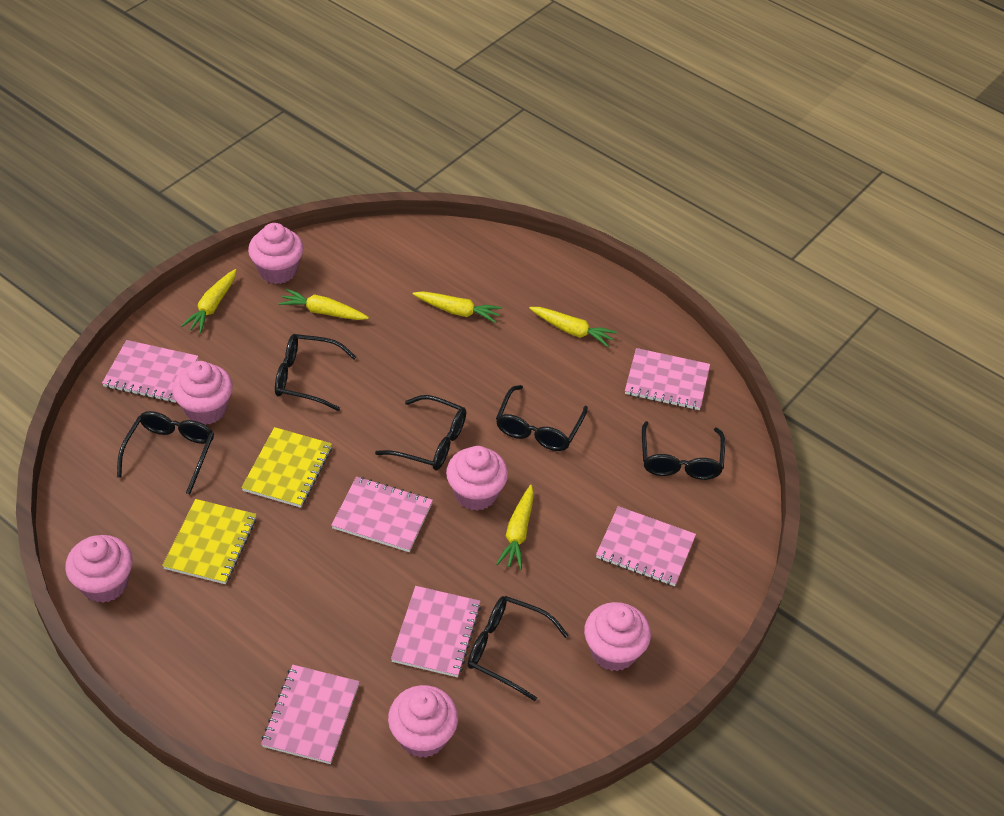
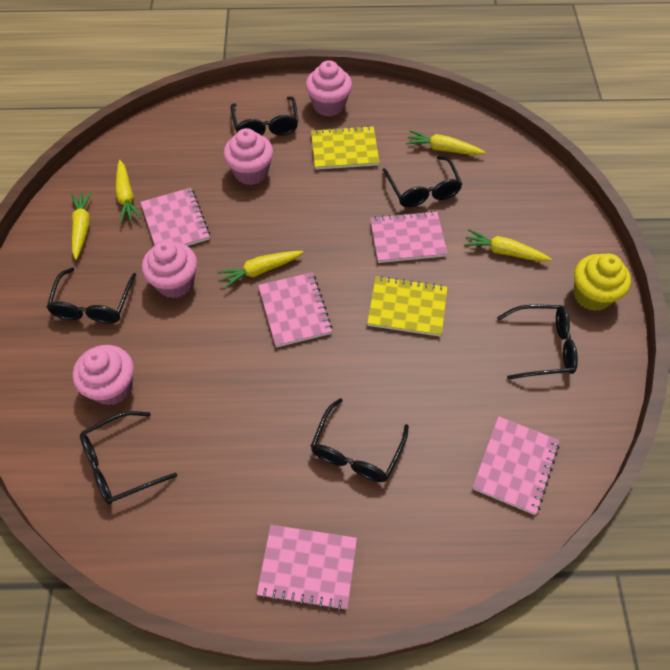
pink cupcake: 6 -> 4
pink notebook: 6 -> 5
yellow cupcake: 0 -> 1

